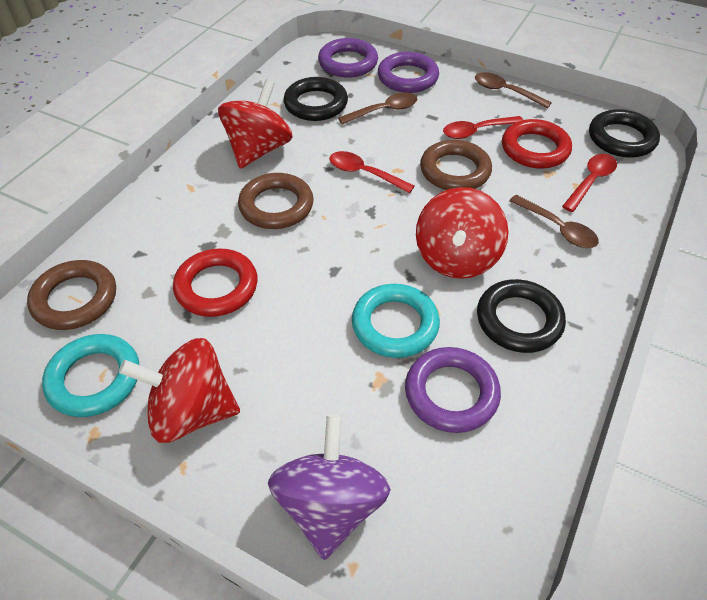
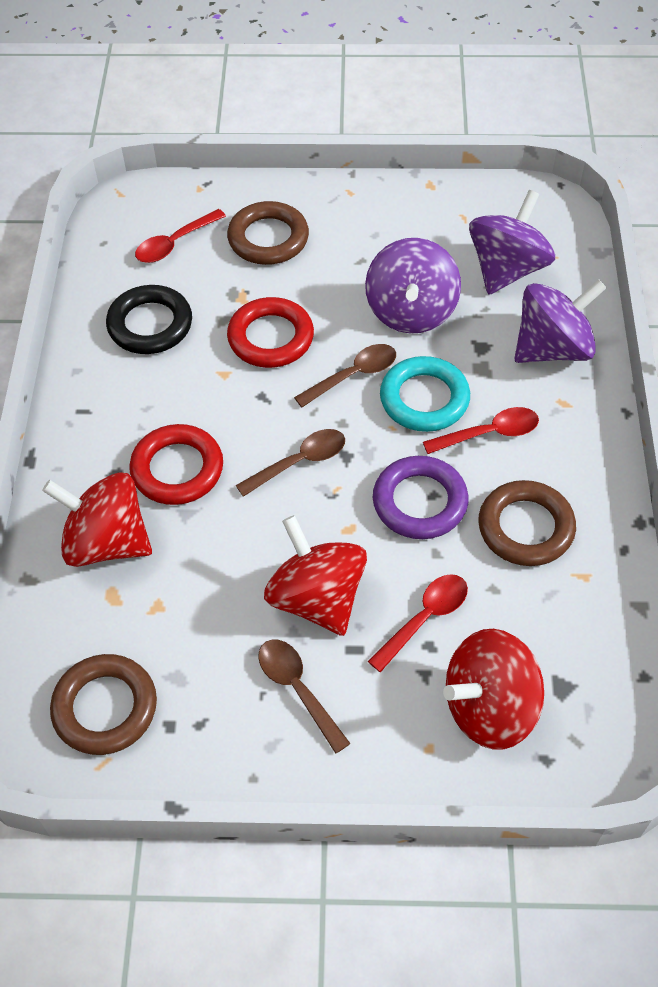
black ring: 3 -> 1
purple ring: 3 -> 1
purple spinning top: 1 -> 3
turquoise ring: 2 -> 1

